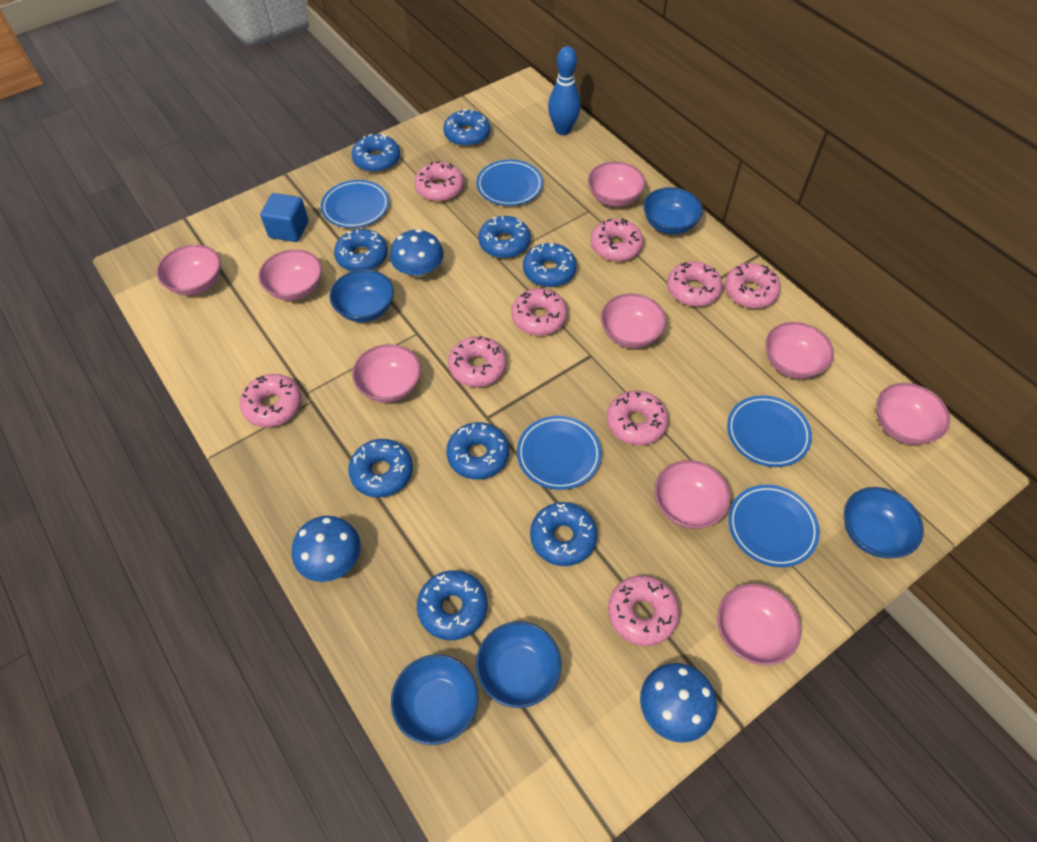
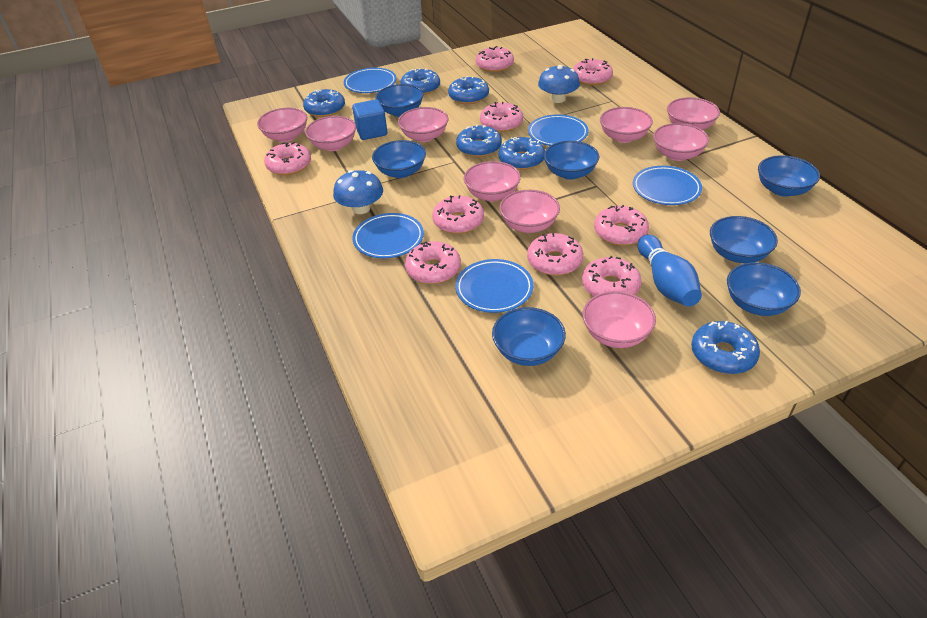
blue bowl: 5 -> 7
blue donut: 9 -> 6
blue mushroom: 3 -> 2

